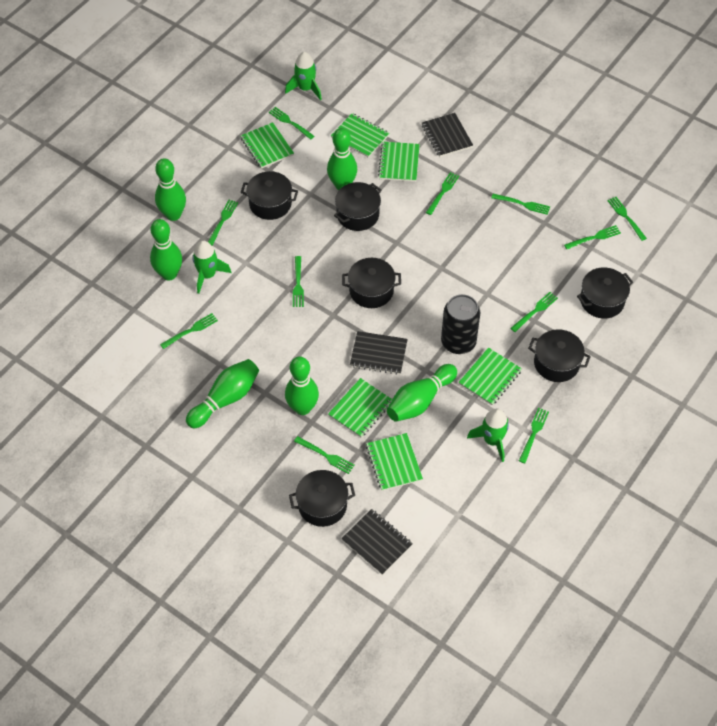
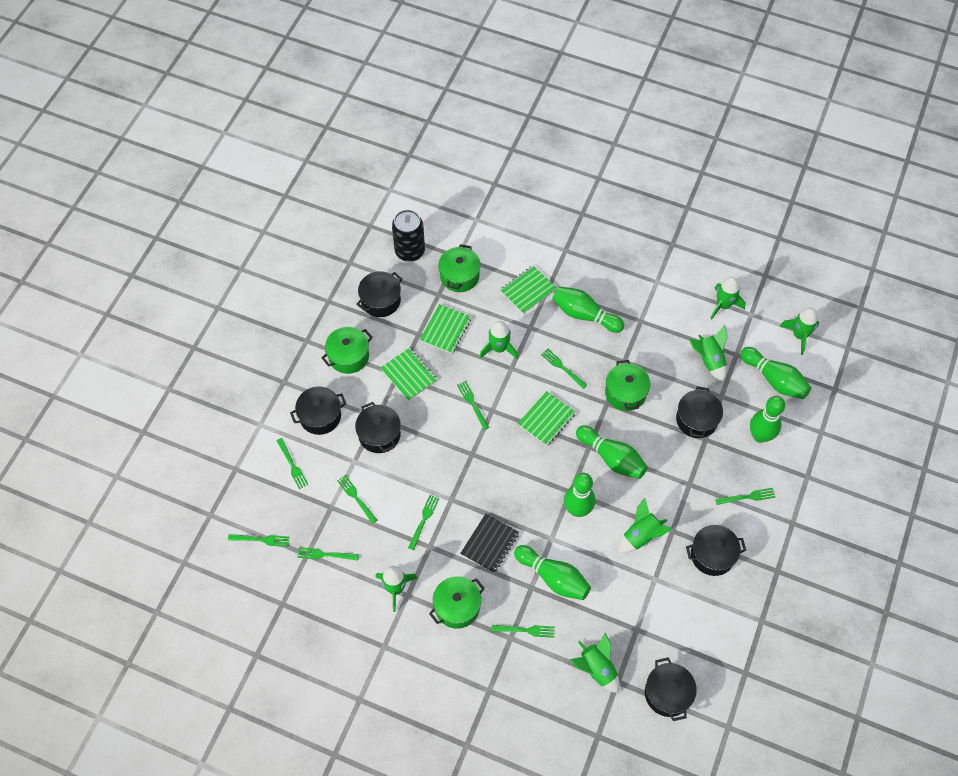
black notebook: 3 -> 1
green fork: 11 -> 9
green notebook: 6 -> 4
green pot: 0 -> 4
green rocket: 3 -> 7

